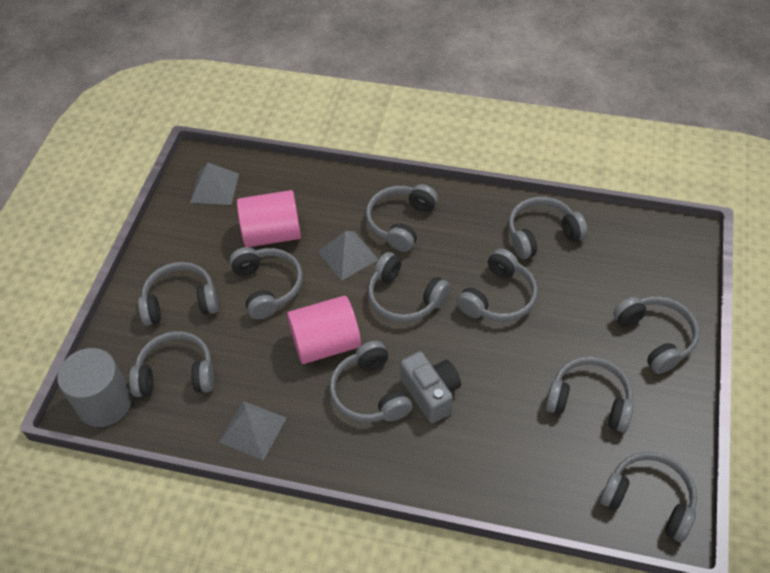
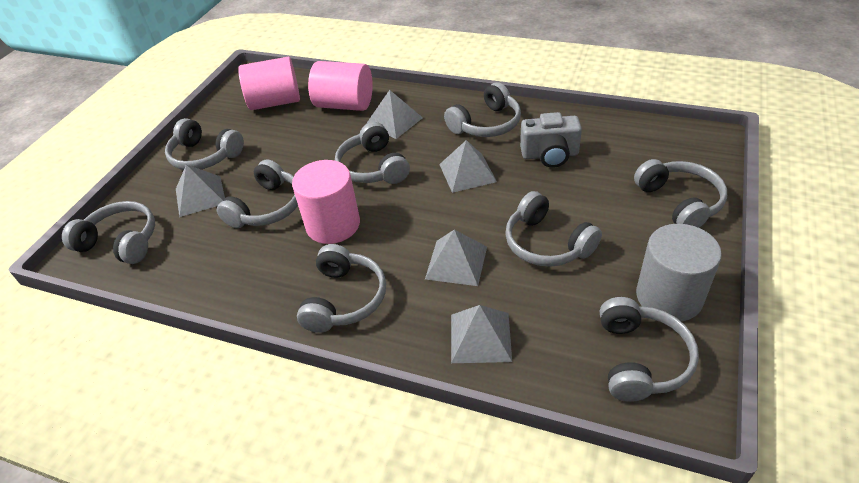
grey headphones: 11 -> 9
grey pyramid: 3 -> 5
pink cylinder: 2 -> 3

